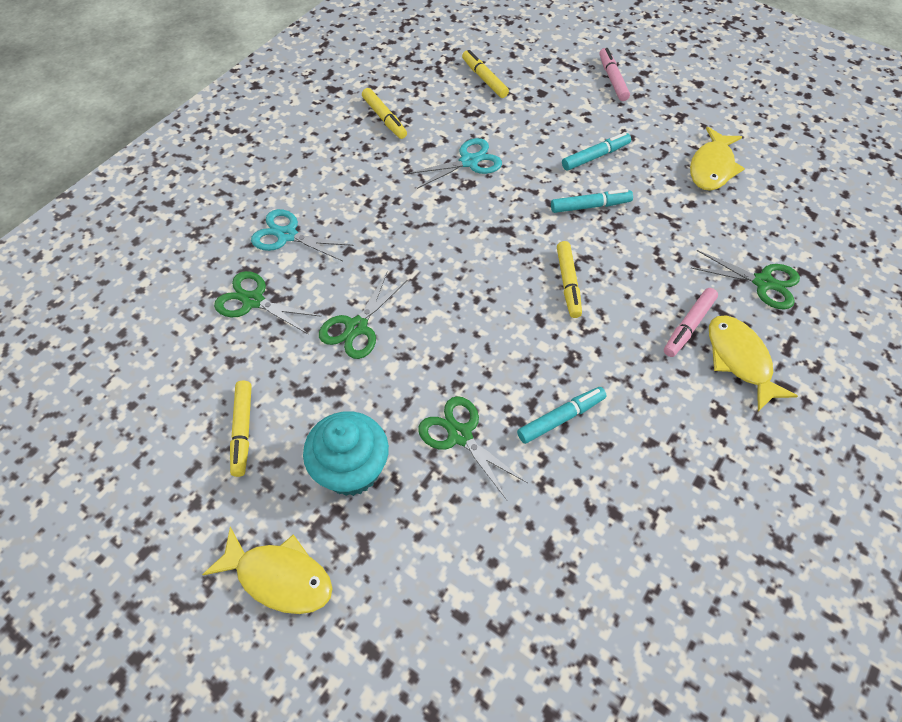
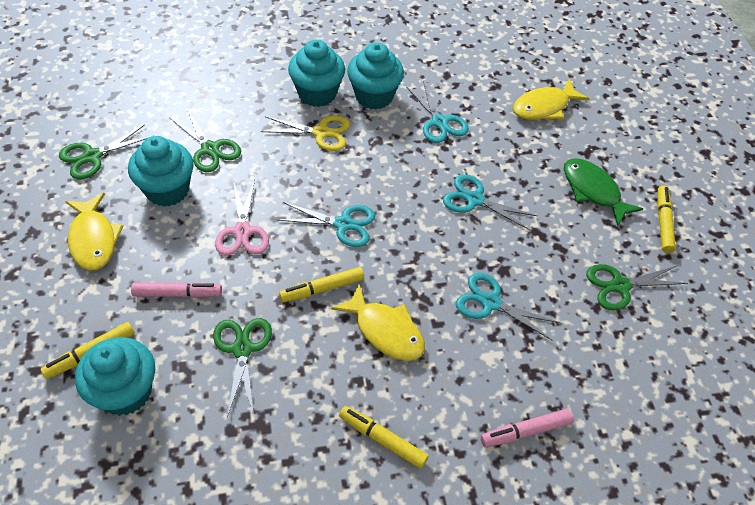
green fish: 0 -> 1
pink scissors: 0 -> 1
turquoise cupcake: 1 -> 4
turquoise marker: 3 -> 0
turquoise scissors: 2 -> 4
yellow scissors: 0 -> 1

